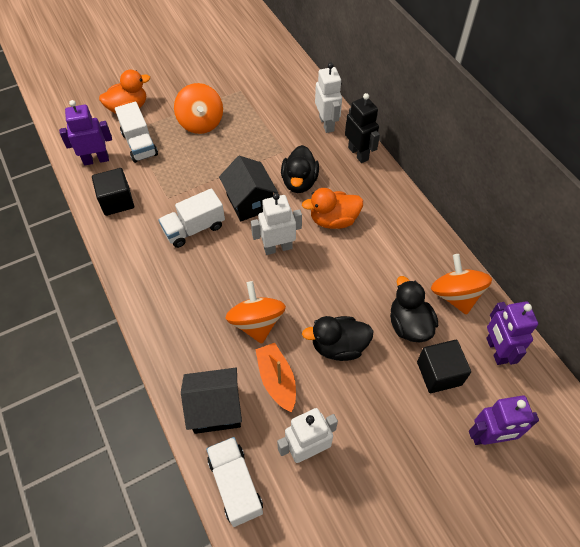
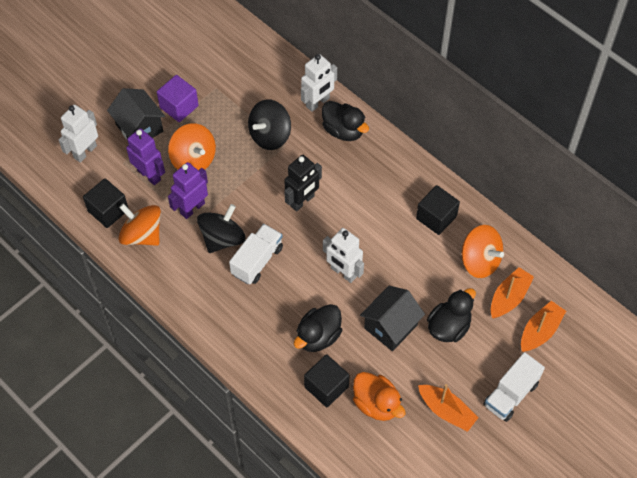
black cube: 2 -> 3
black spinning top: 0 -> 2
orange boat: 1 -> 3
orange duck: 2 -> 1
purple cube: 0 -> 1
purple robot: 3 -> 2
white truck: 3 -> 2

